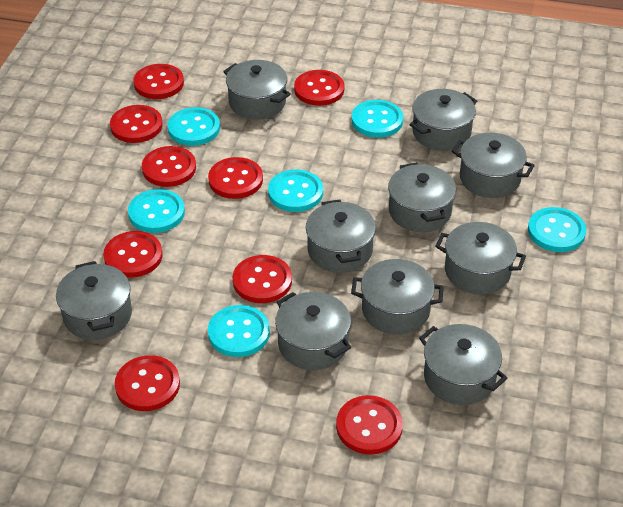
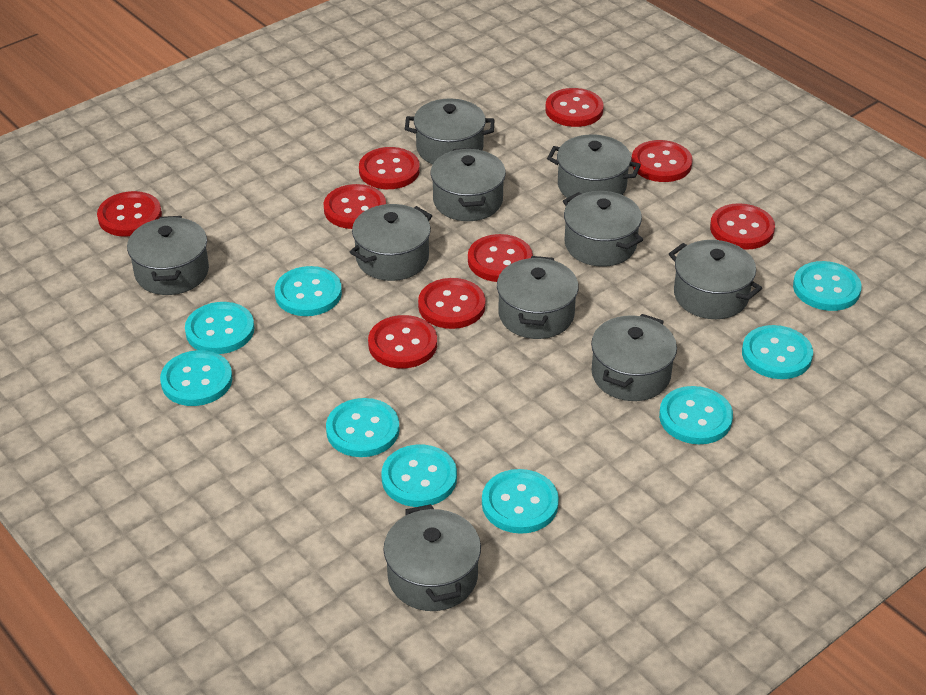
turquoise button: 6 -> 9

